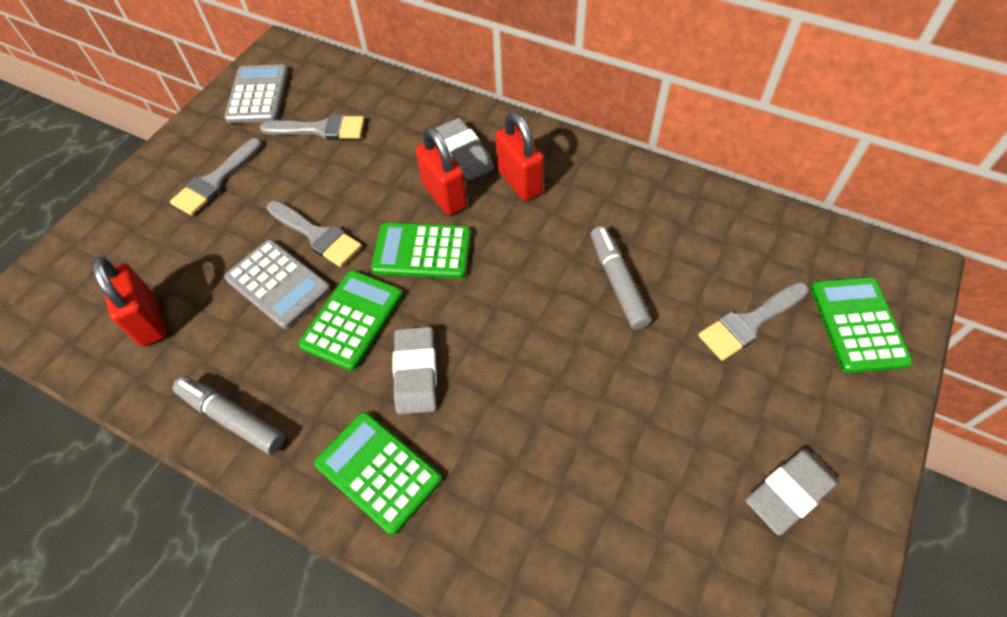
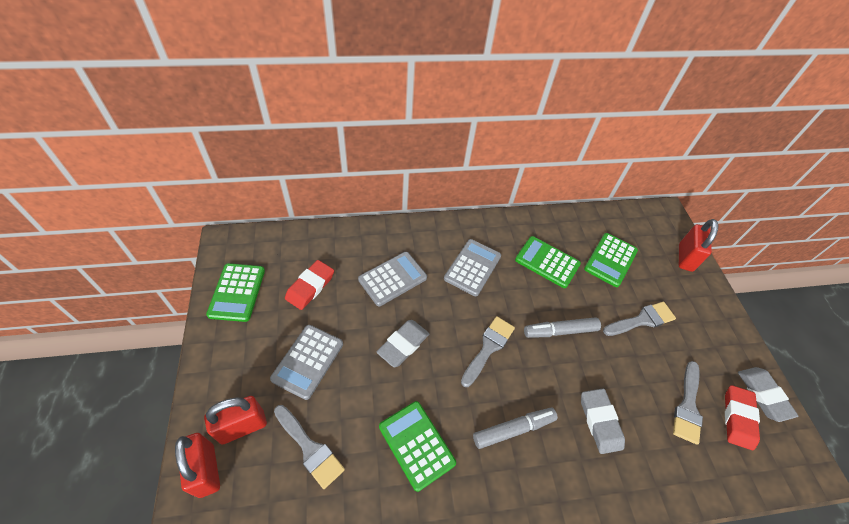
grey calculator: 2 -> 3
red eraser: 0 -> 2

